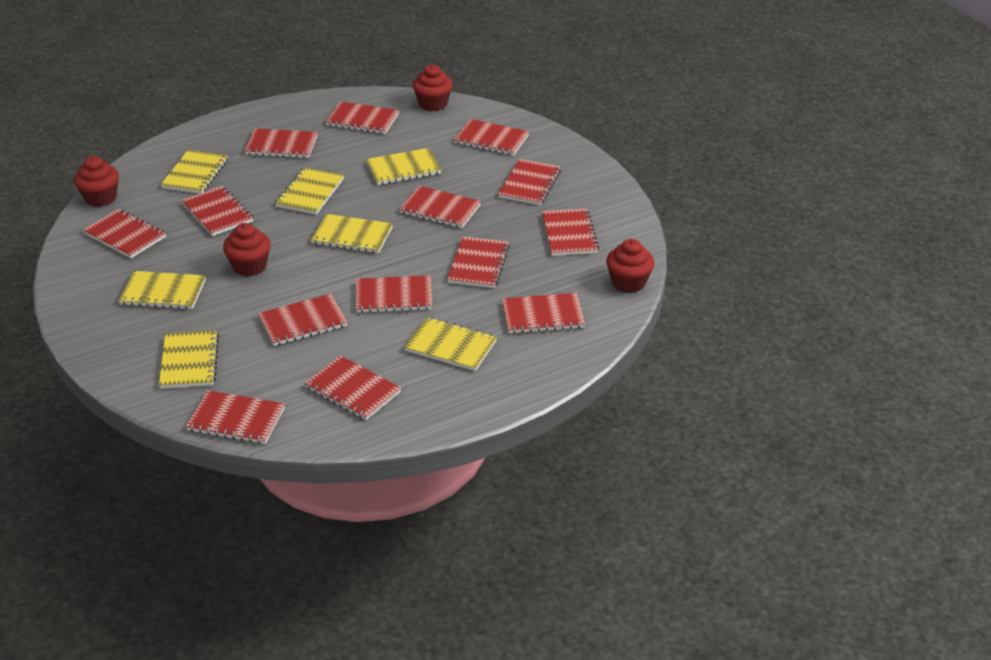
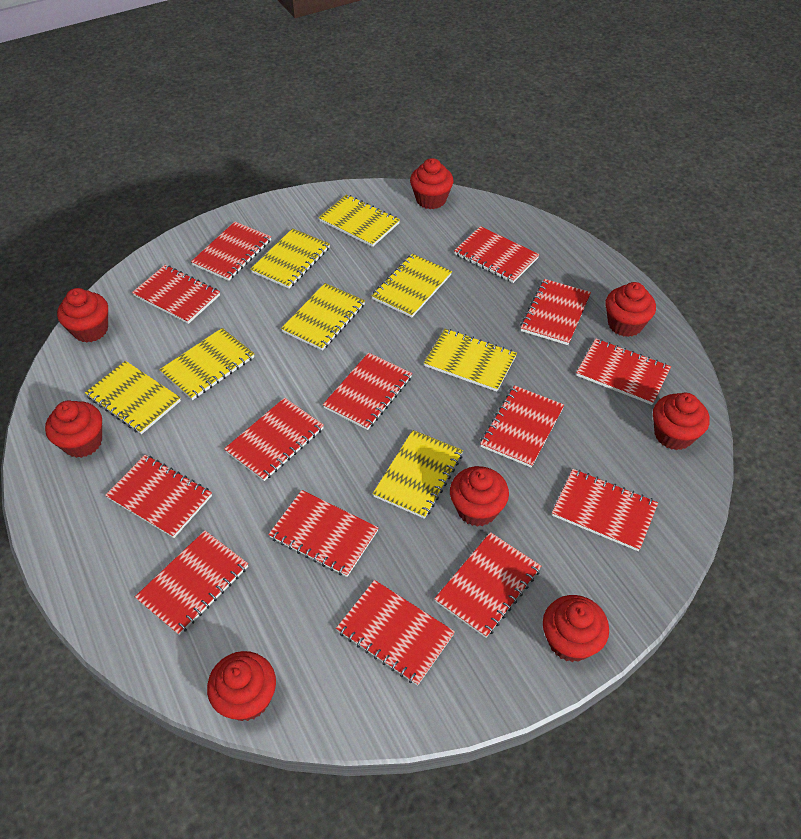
red cupcake: 4 -> 8
yellow notebook: 7 -> 8

